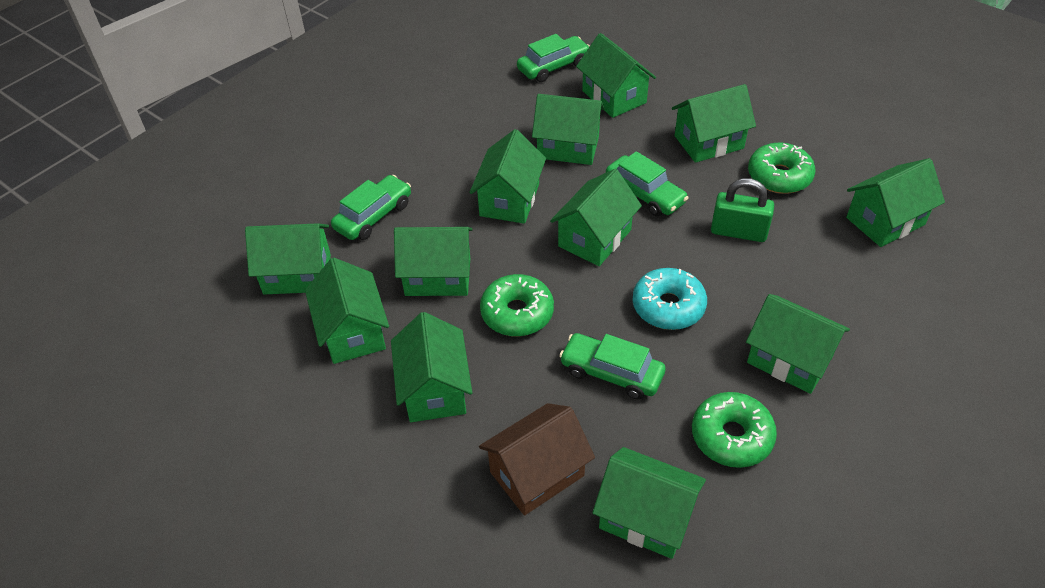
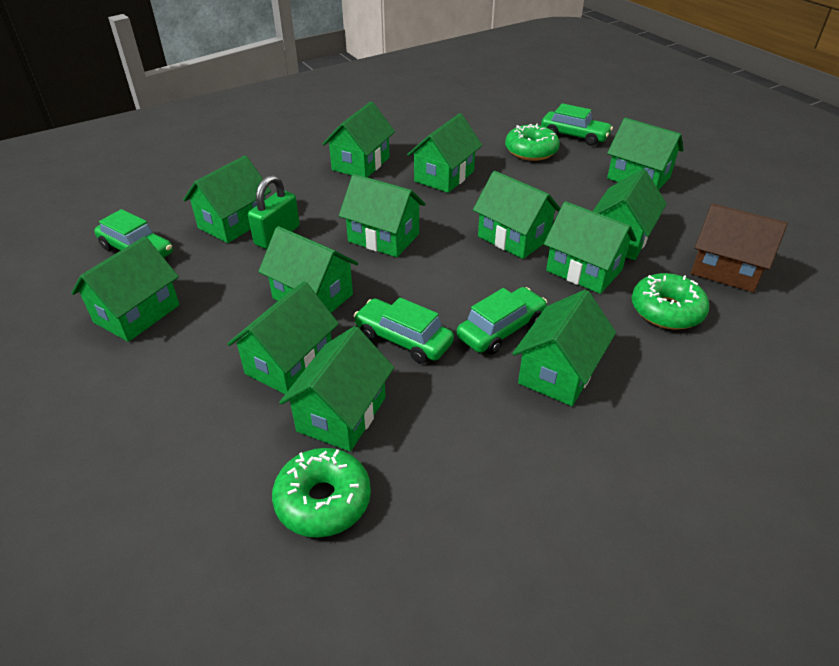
green house: 12 -> 13
turquoise donut: 1 -> 0

